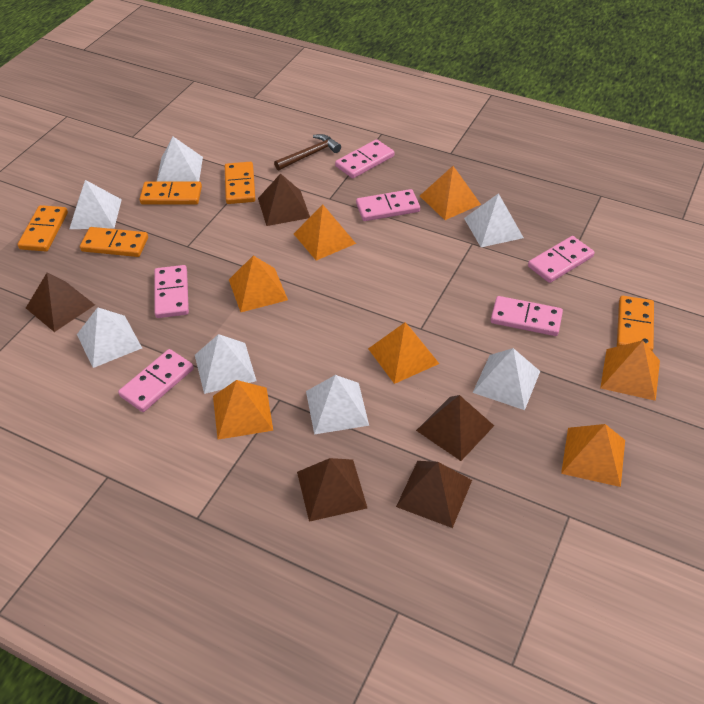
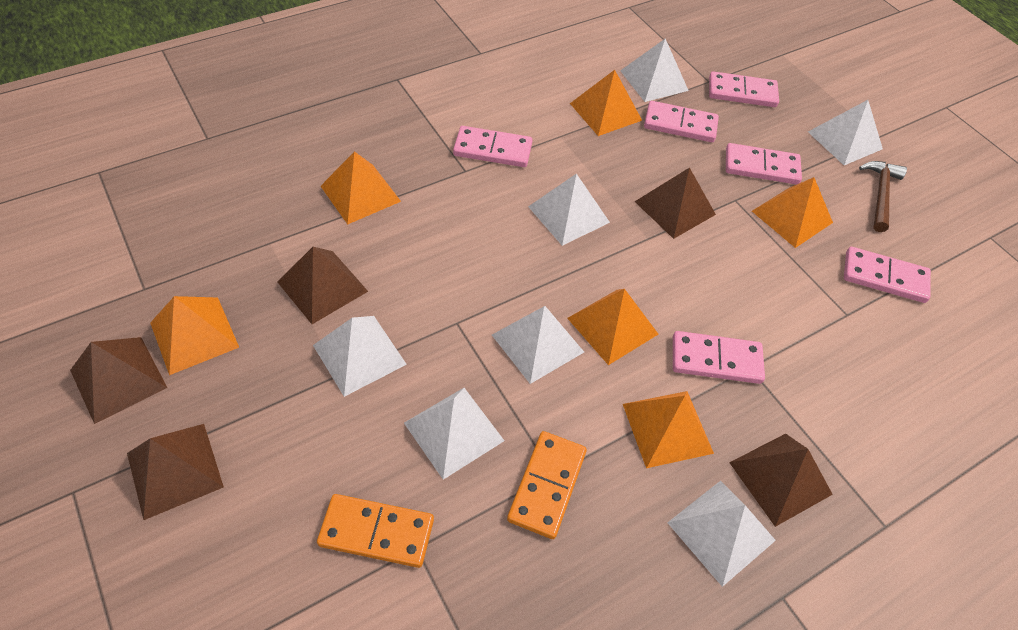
orange domino: 5 -> 2
orange pyramid: 7 -> 6

